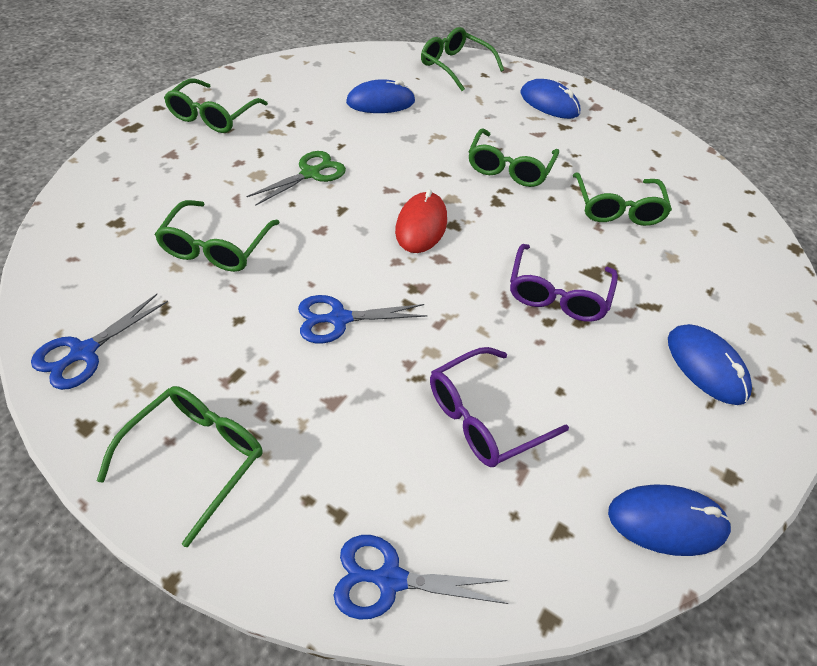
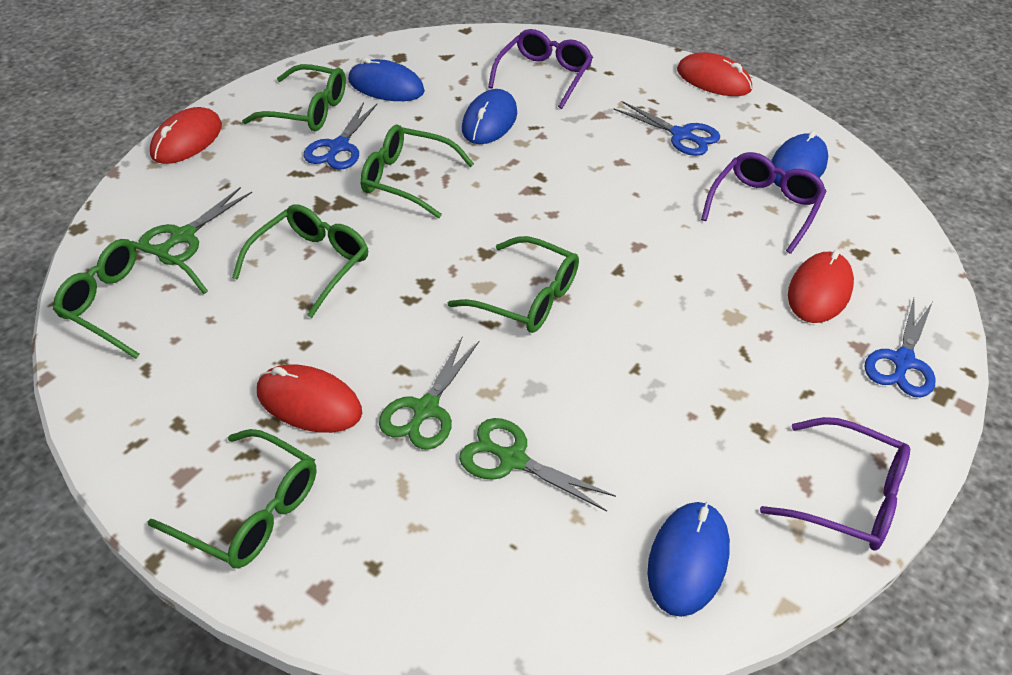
green scissors: 1 -> 3
purple glasses: 2 -> 3
red mouse: 1 -> 4

